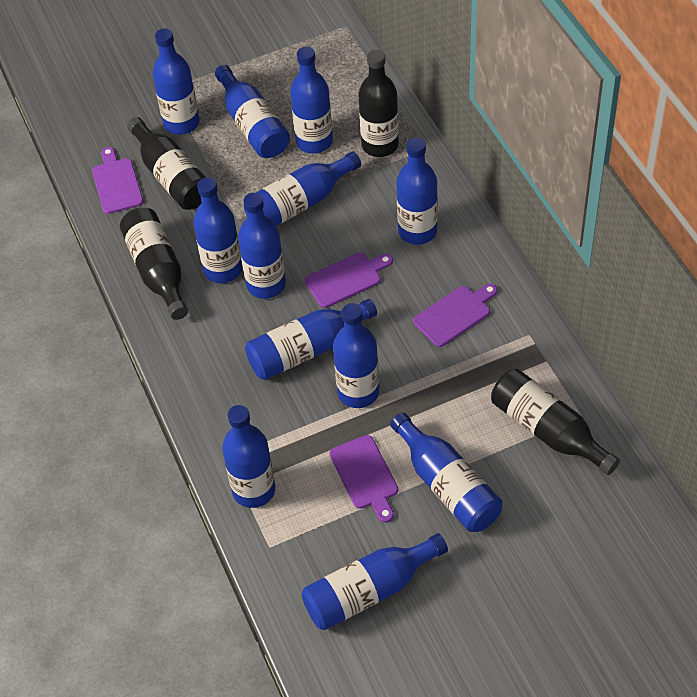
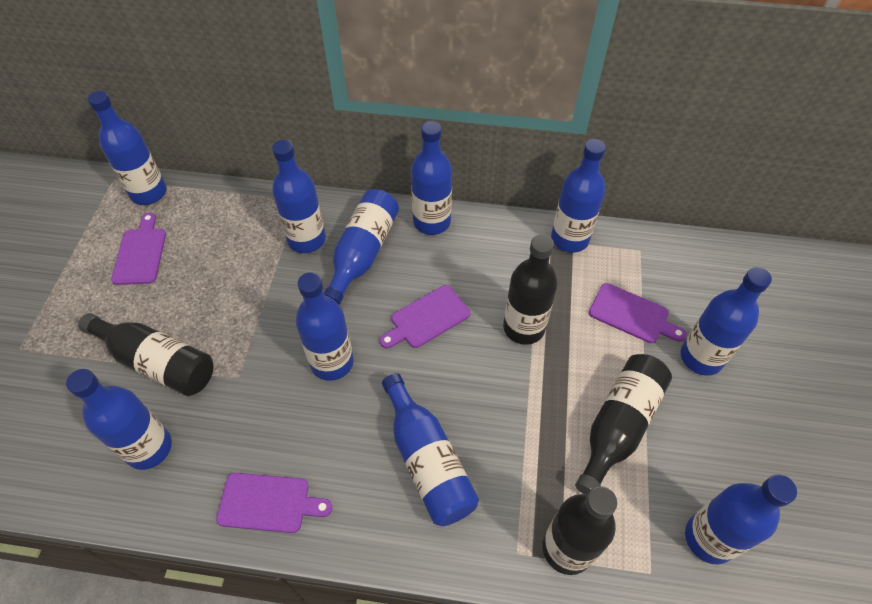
blue bottle: 12 -> 10

